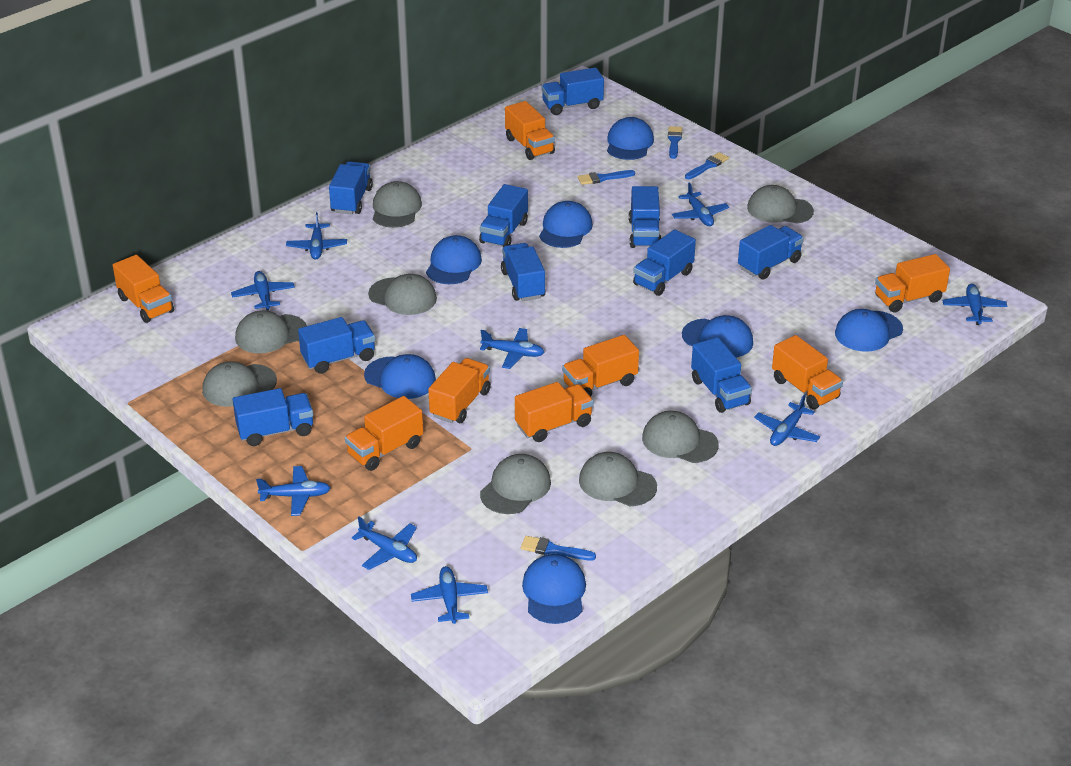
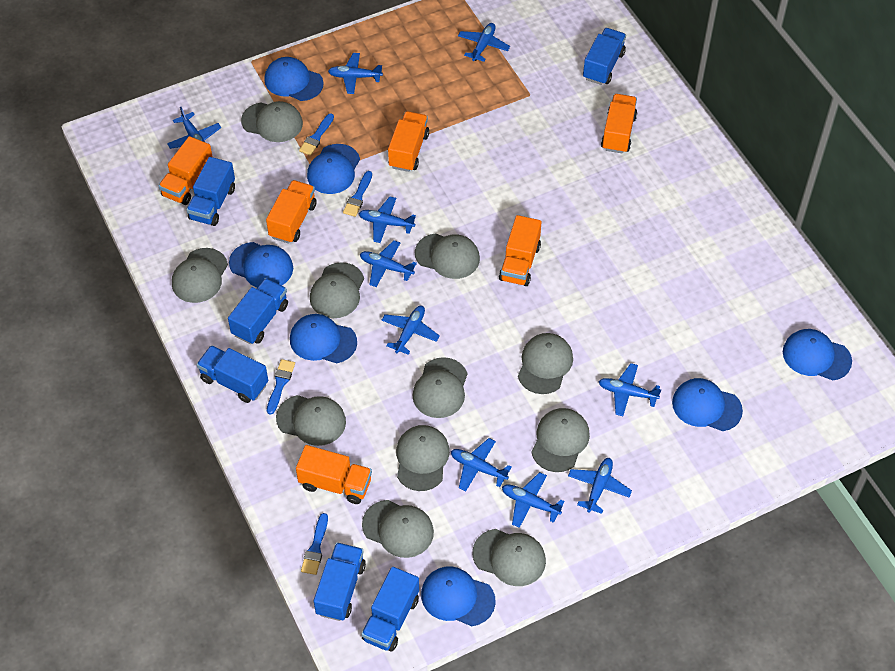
blue plane: 9 -> 10
blue truck: 10 -> 6
grey cap: 8 -> 11
orange truck: 8 -> 6

